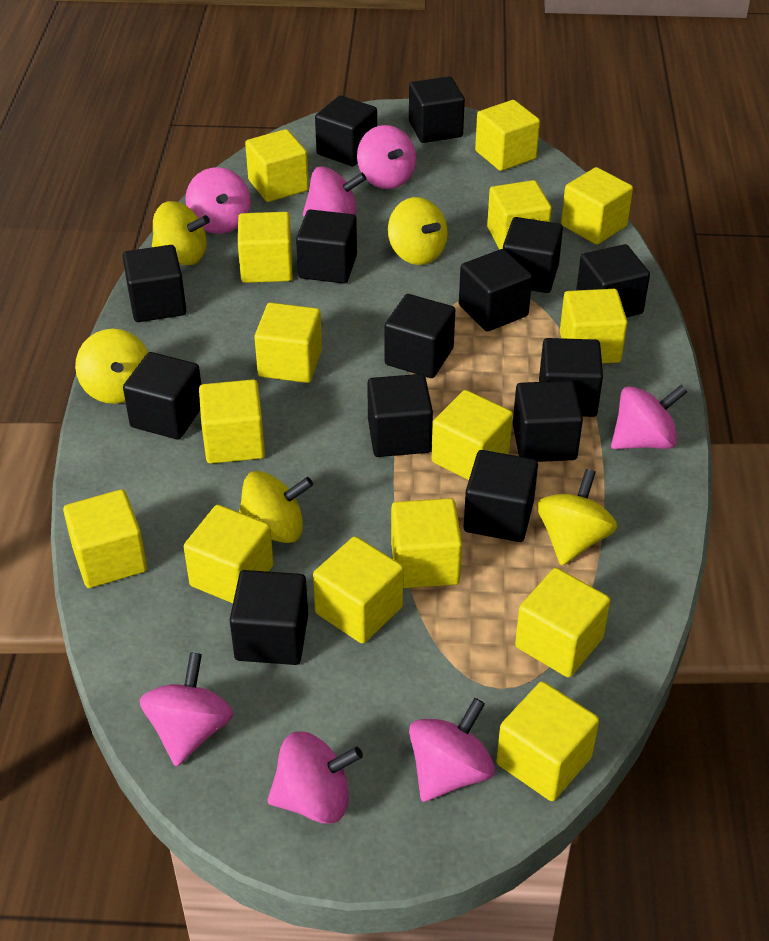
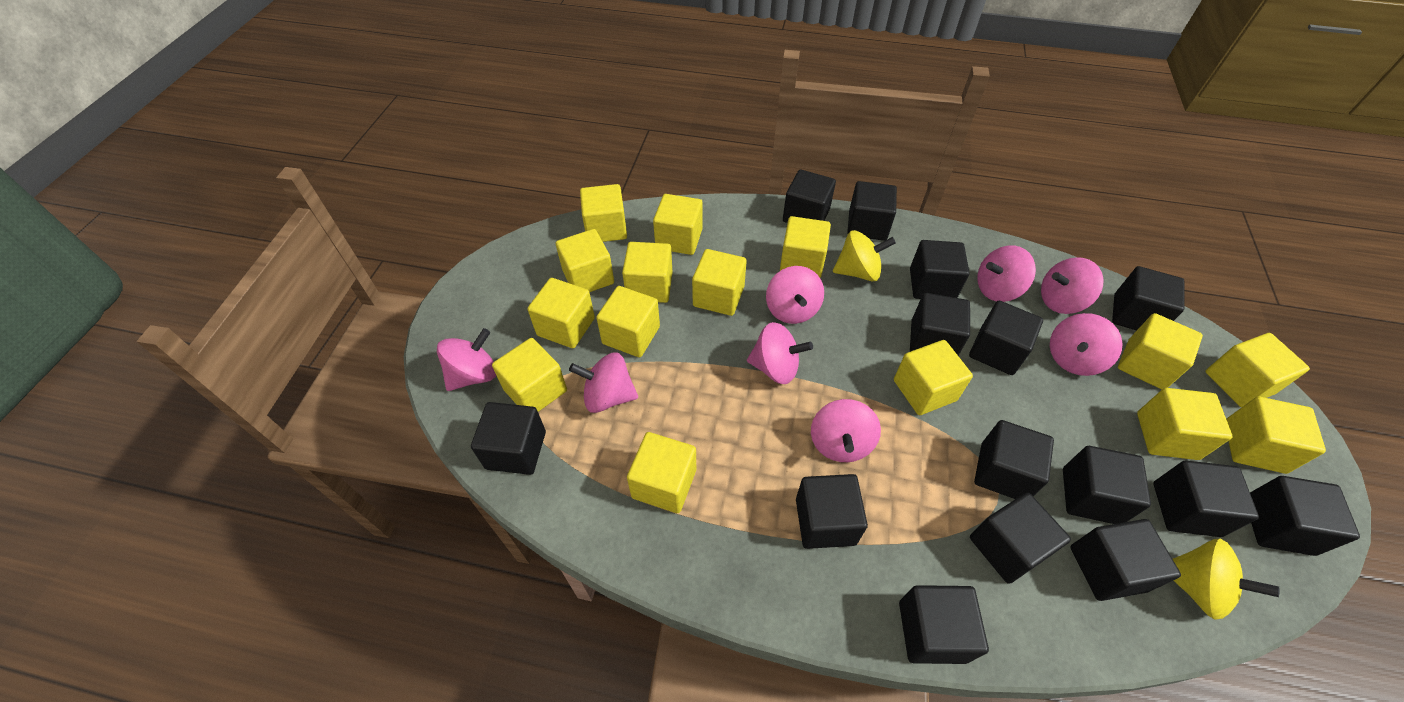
black cube: 14 -> 15
pink spinning top: 7 -> 8
yellow spinning top: 5 -> 2

